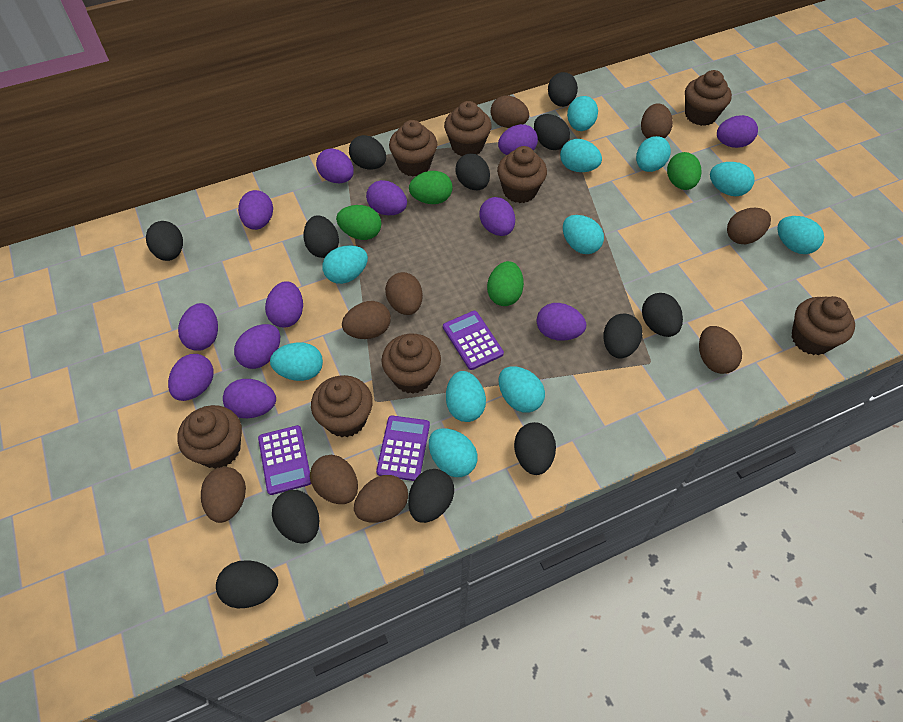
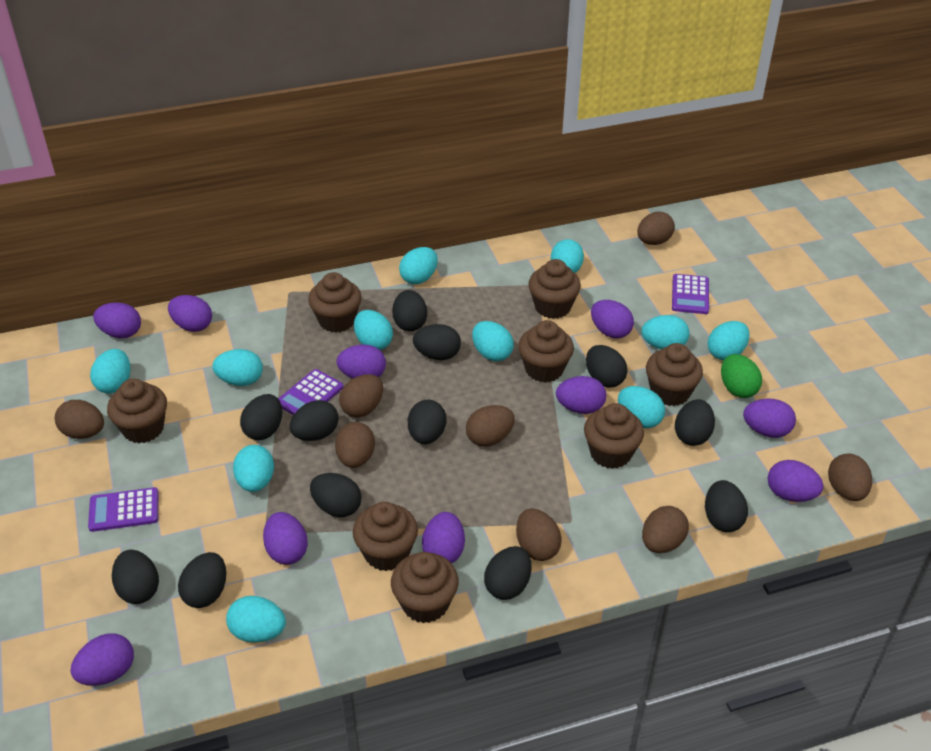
brown egg: 9 -> 8
green egg: 4 -> 1
purple egg: 12 -> 10

